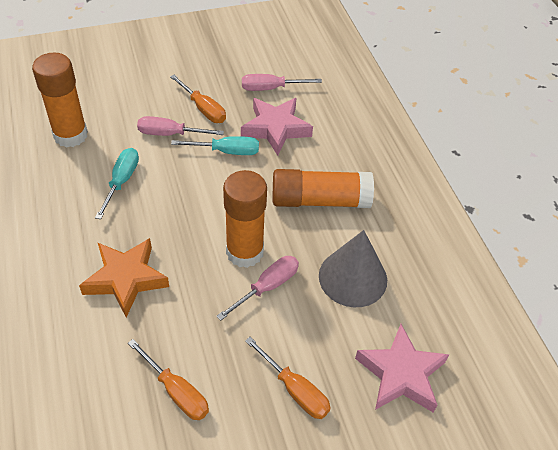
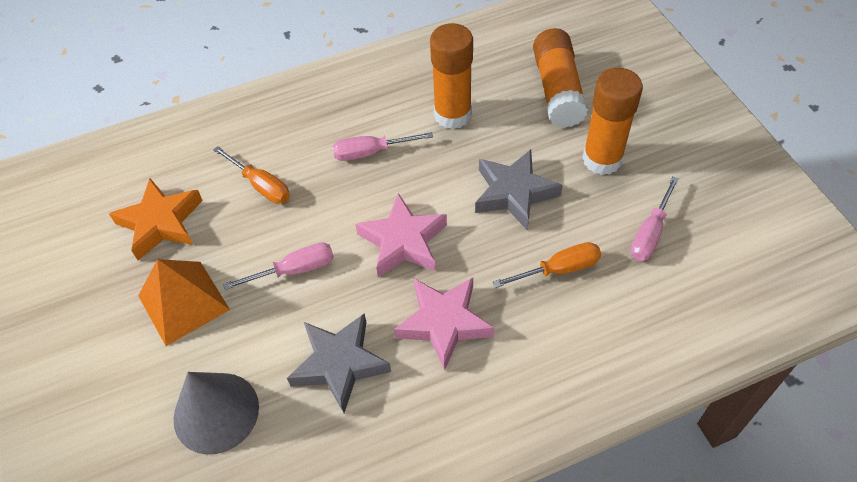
grey star: 0 -> 2
orange pyramid: 0 -> 1
orange screwdriver: 3 -> 2
turquoise screwdriver: 2 -> 0

